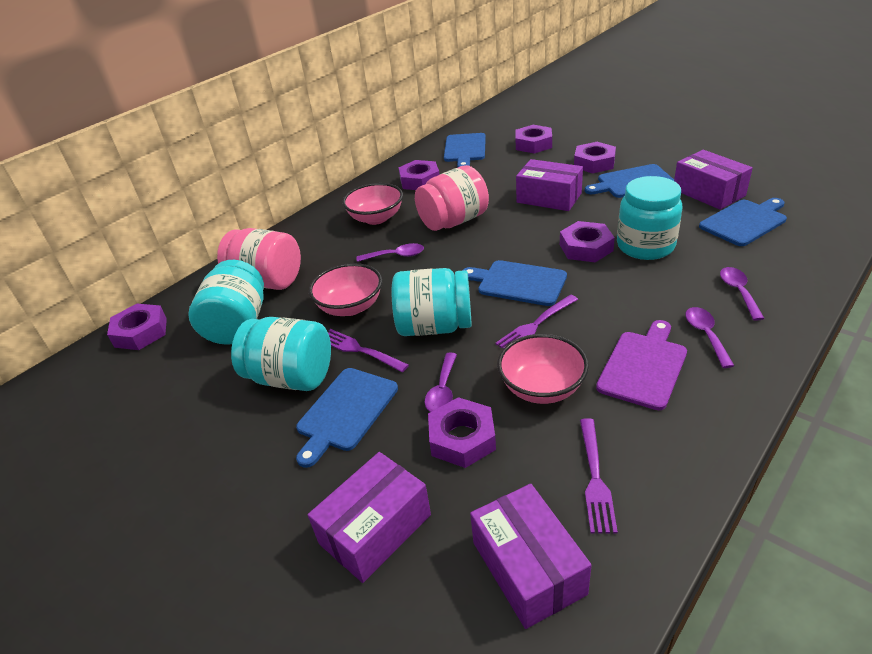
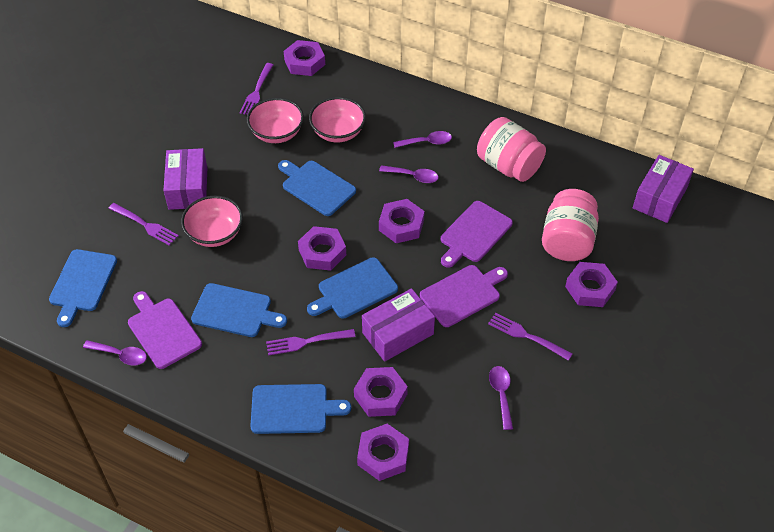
purple box: 4 -> 3
purple cutting board: 1 -> 3
purple fork: 3 -> 4
turquoise jar: 4 -> 0

